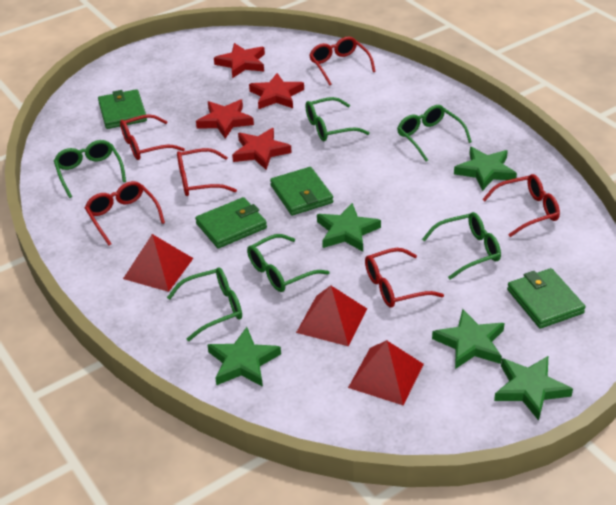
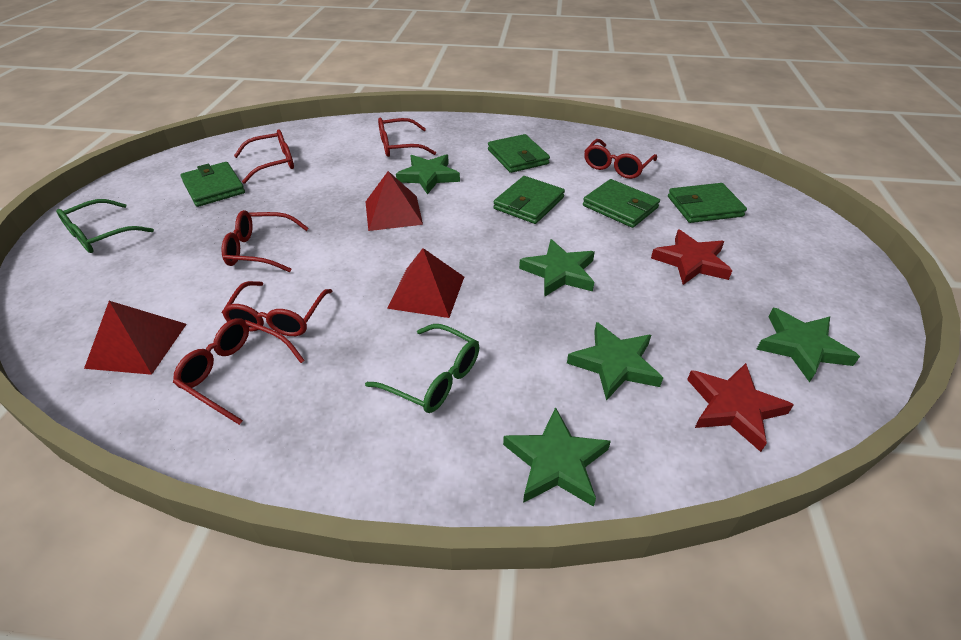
green glasses: 6 -> 2
green wallet: 4 -> 5
red star: 4 -> 2

